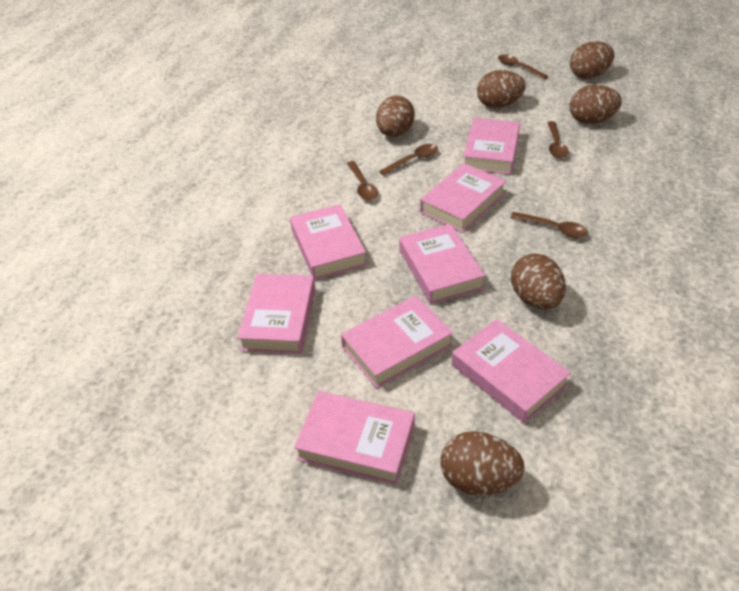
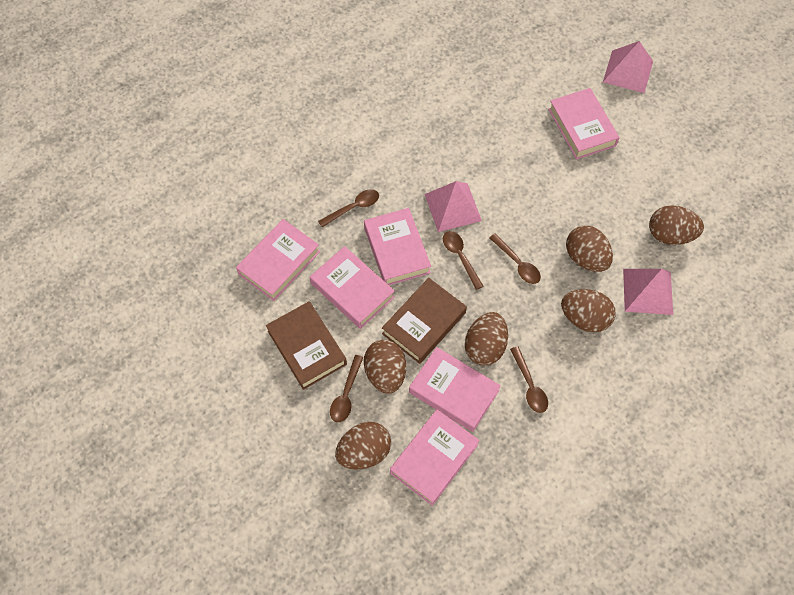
brown book: 0 -> 2
pink book: 8 -> 6
pink pyramid: 0 -> 3

